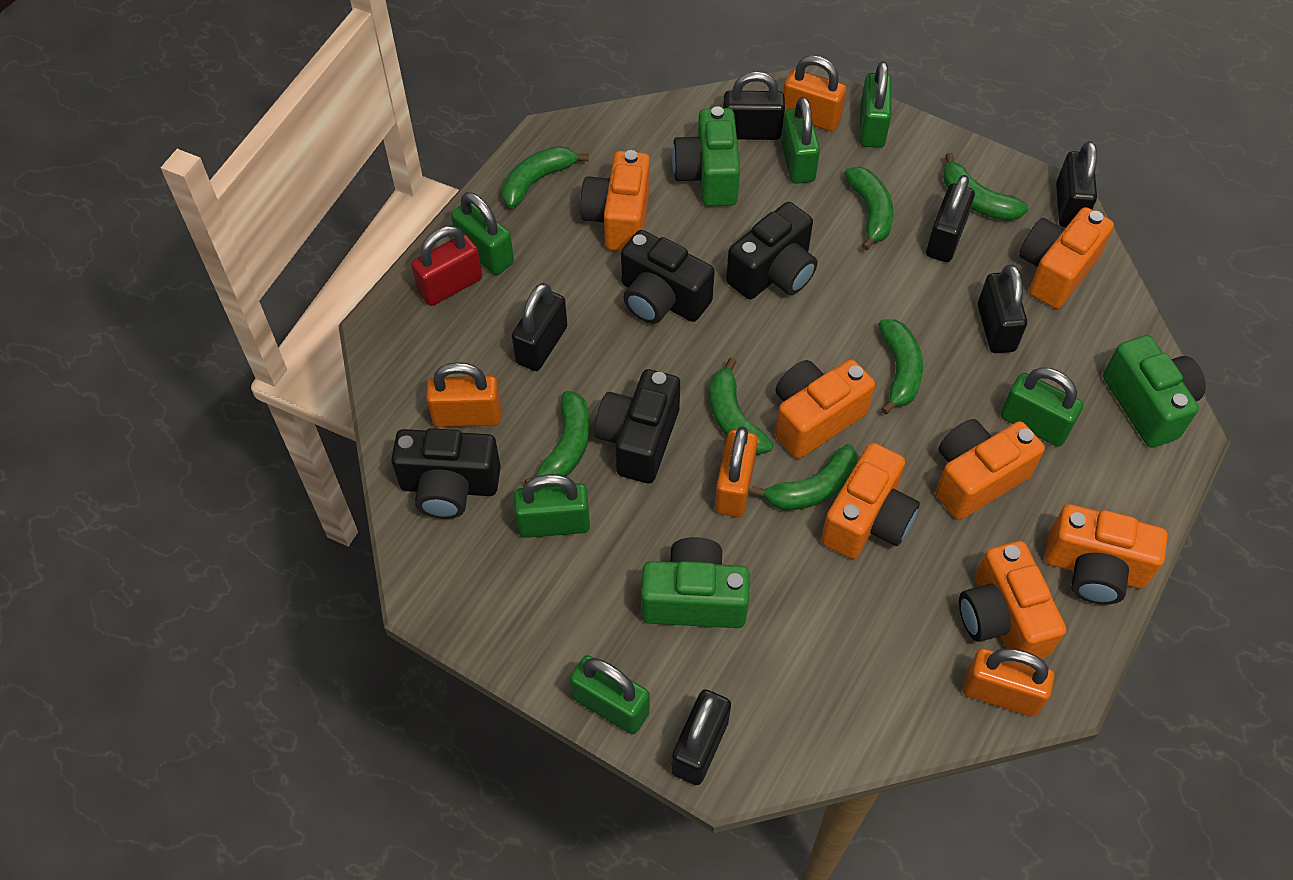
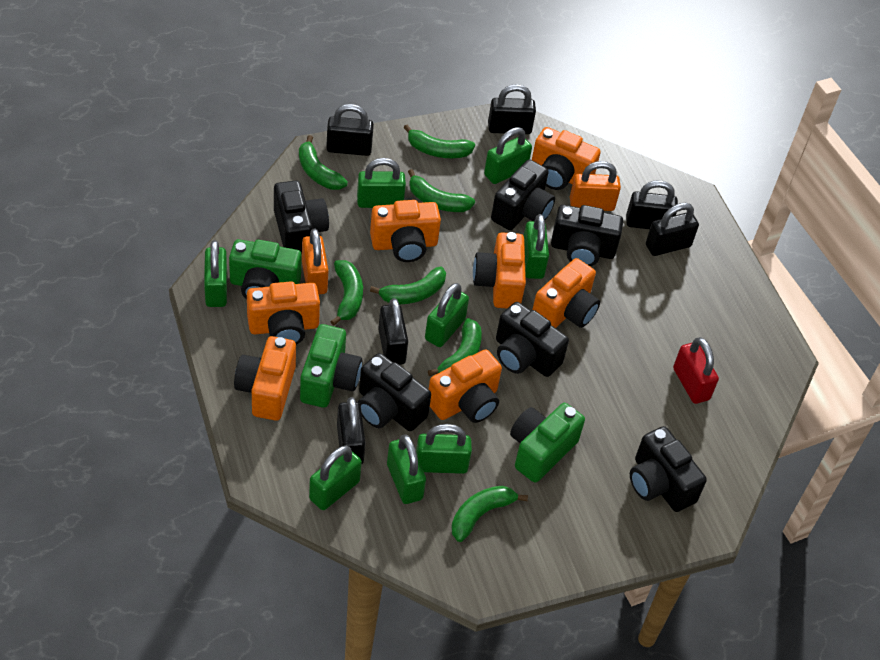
black camera: 4 -> 6
green padlock: 6 -> 8
orange padlock: 4 -> 2

